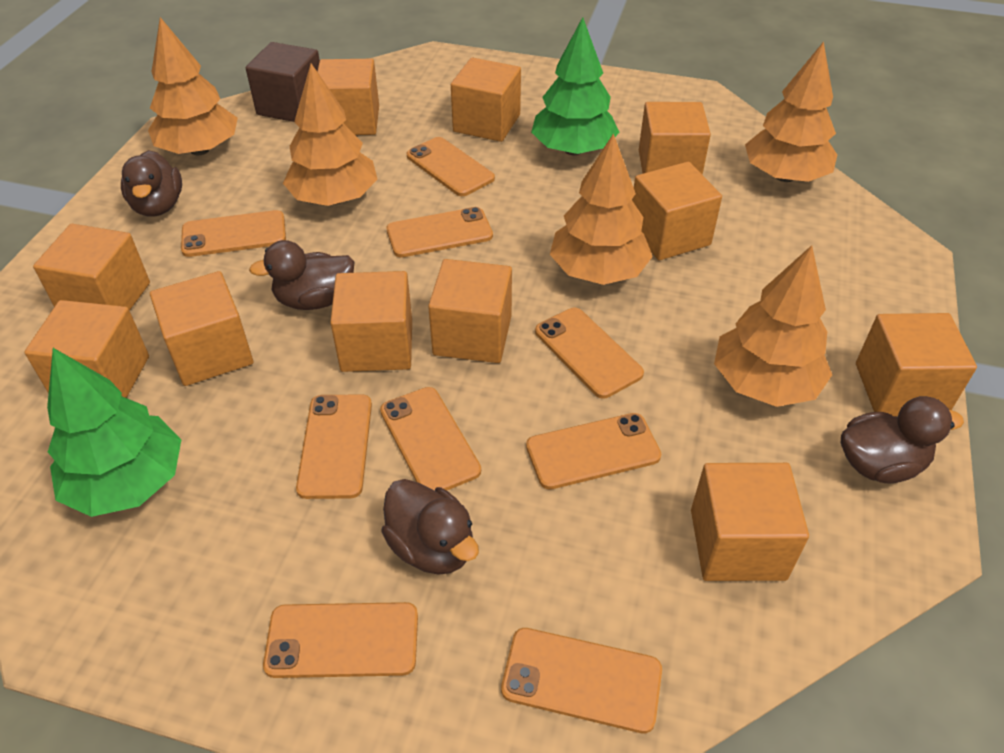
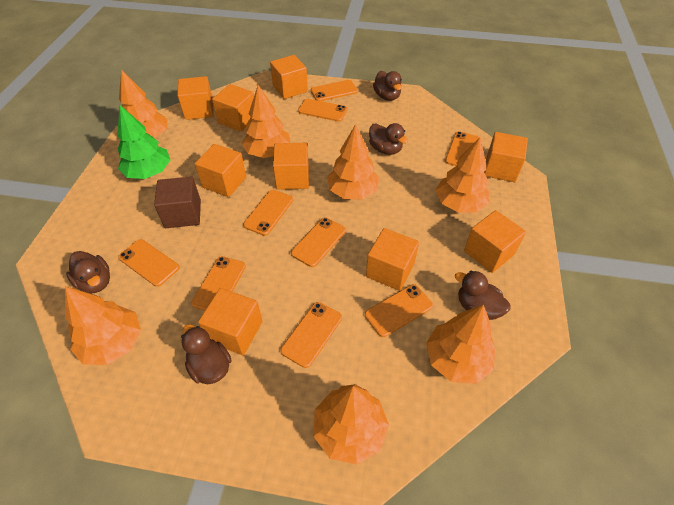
brown duck: 4 -> 5
green tree: 2 -> 1
orange cube: 11 -> 9
orange tree: 5 -> 7

